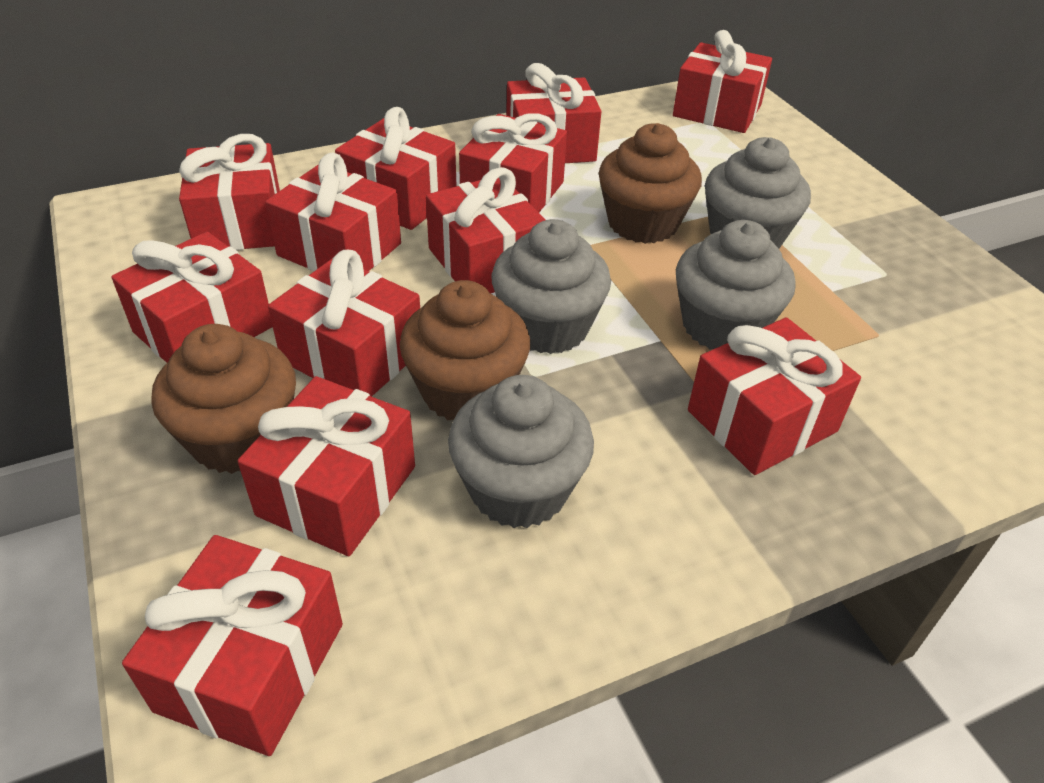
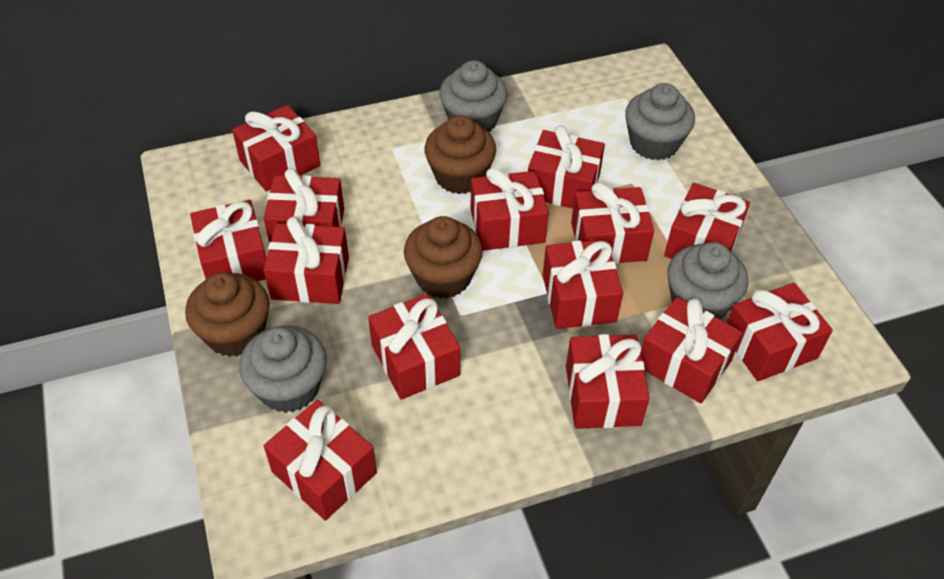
red gift: 12 -> 14

